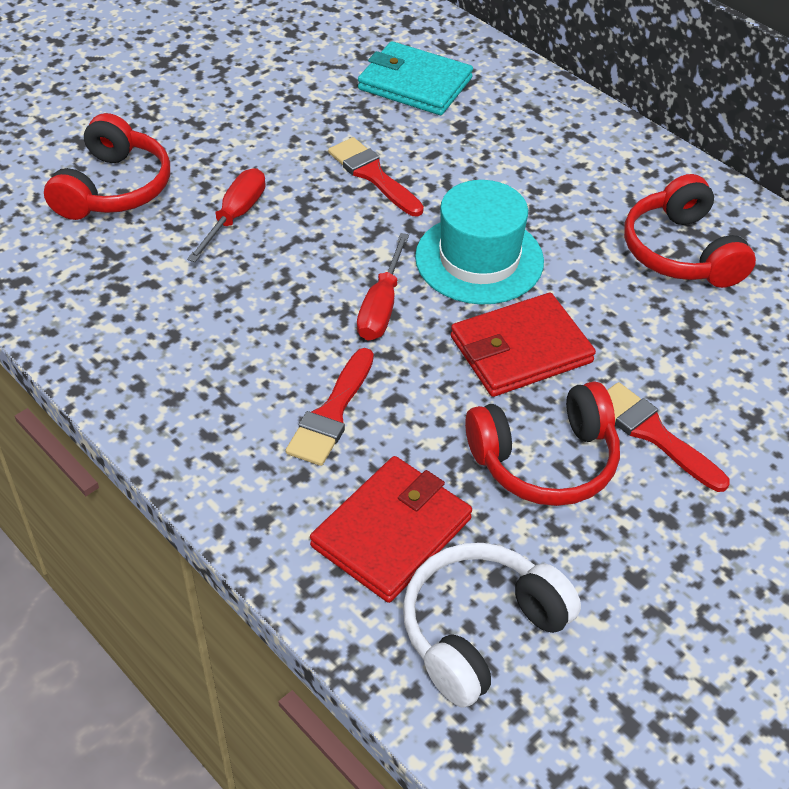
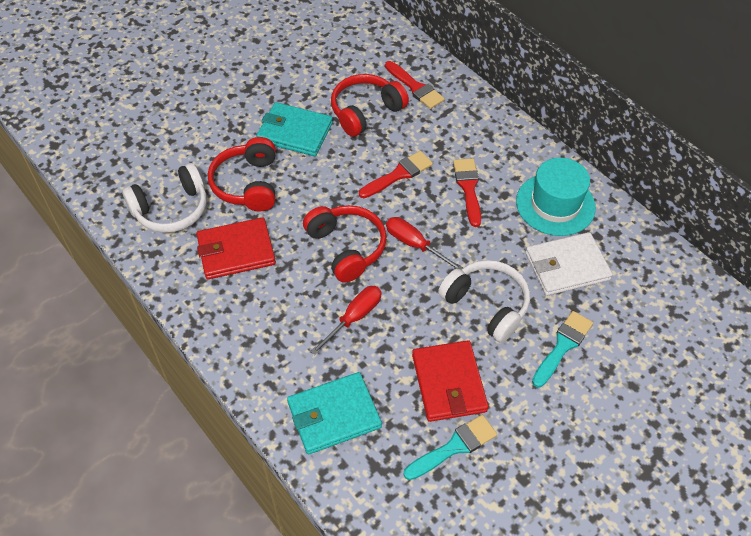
turquoise brush: 0 -> 2
turquoise wallet: 1 -> 2
white headphones: 1 -> 2
white wallet: 0 -> 1

